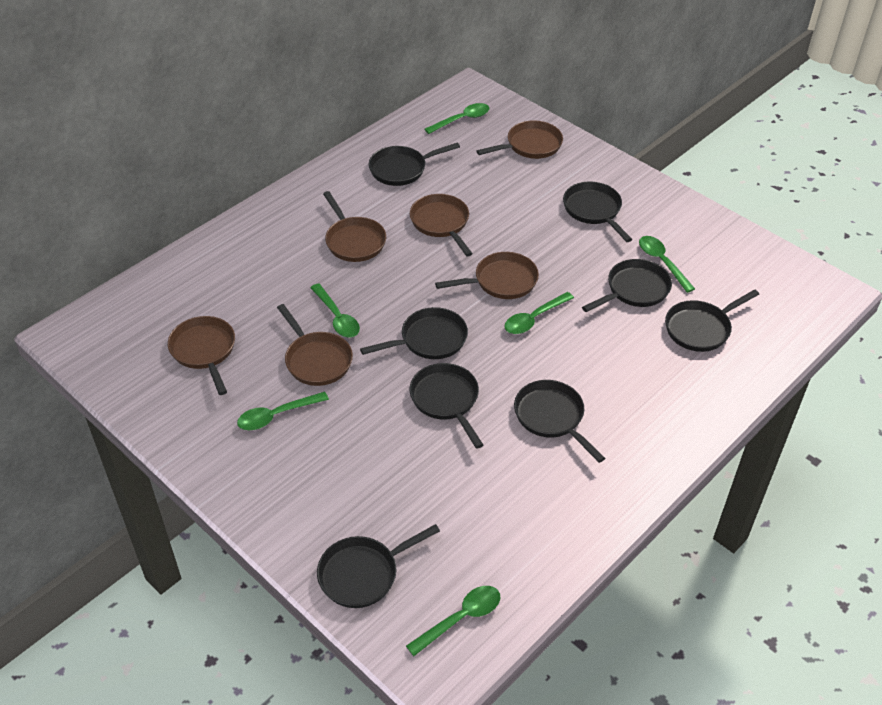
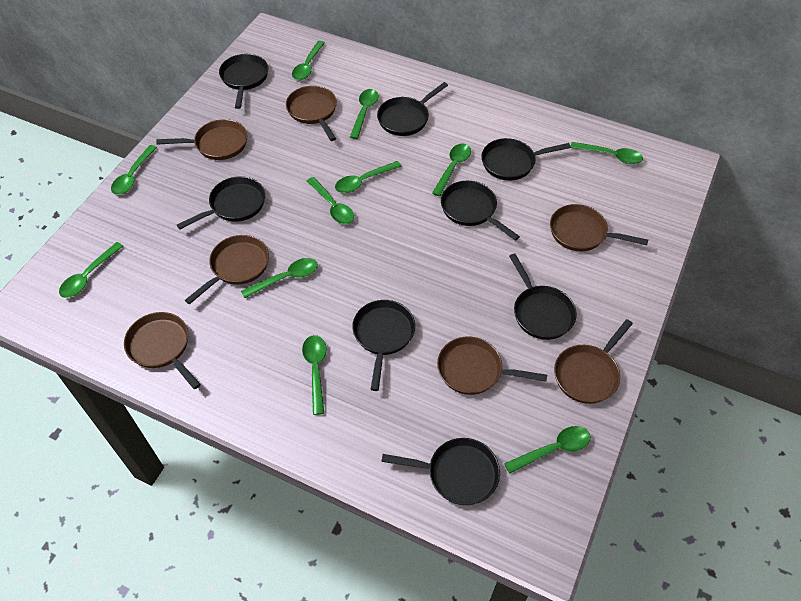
brown pan: 6 -> 7
green spoon: 6 -> 11

